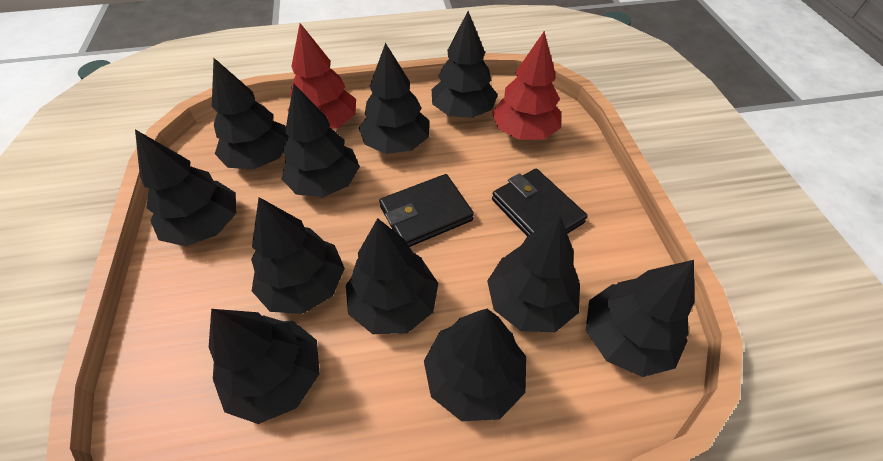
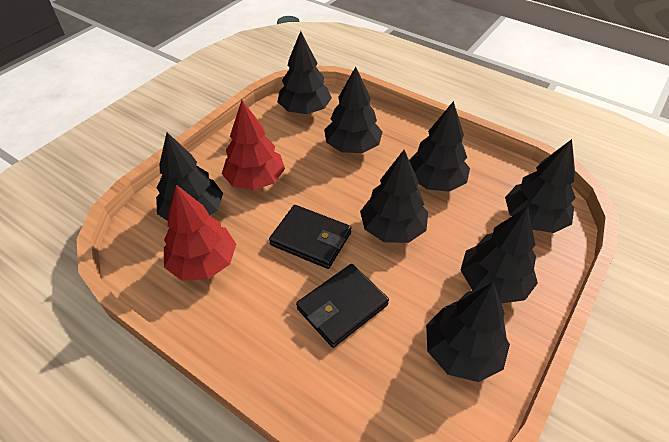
black tree: 11 -> 8

